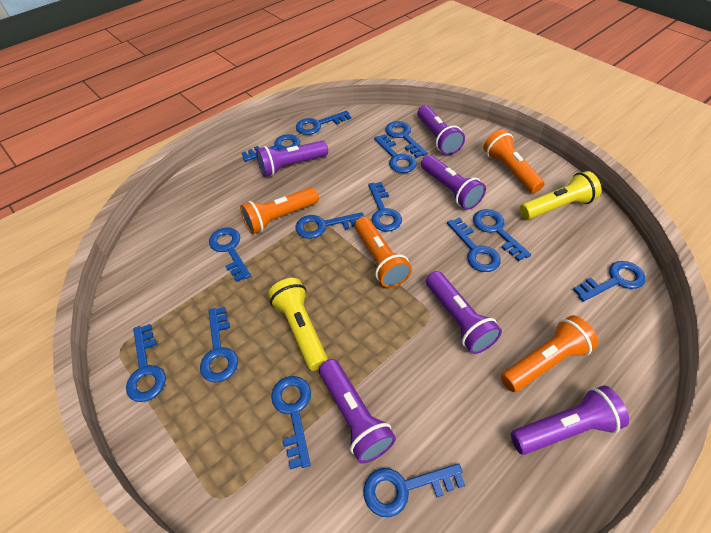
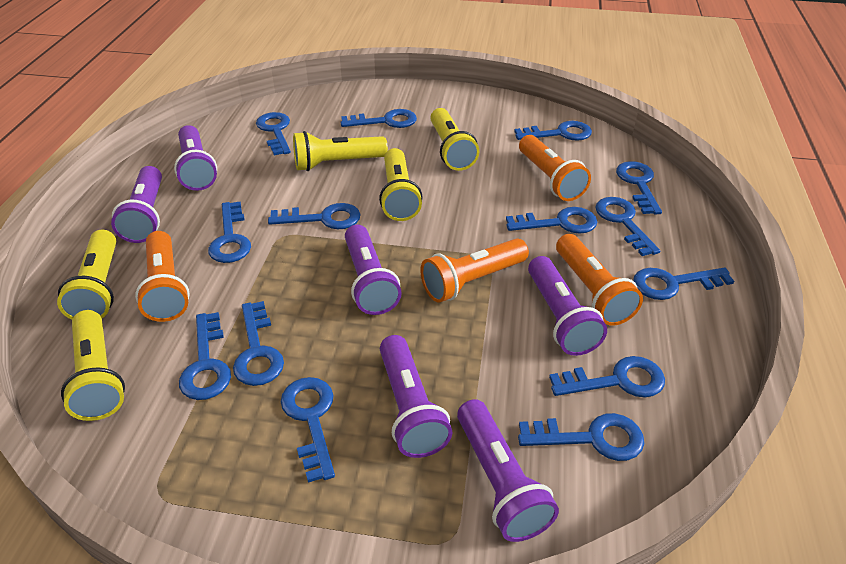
yellow flashlight: 2 -> 5

